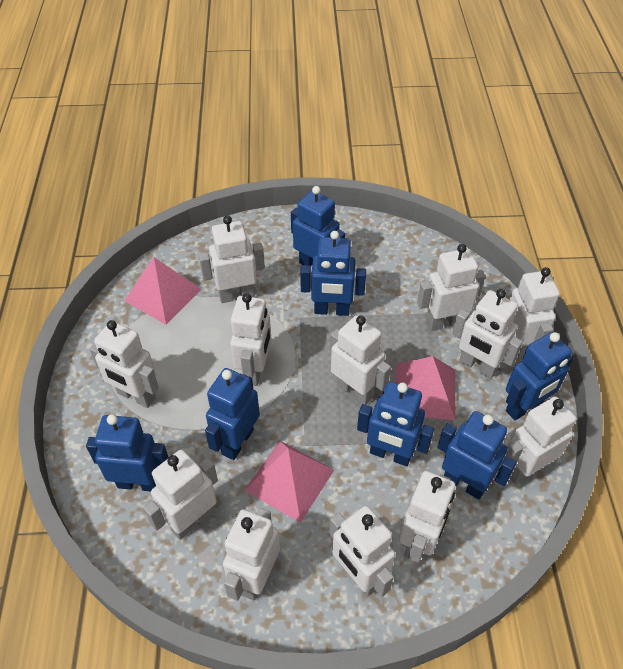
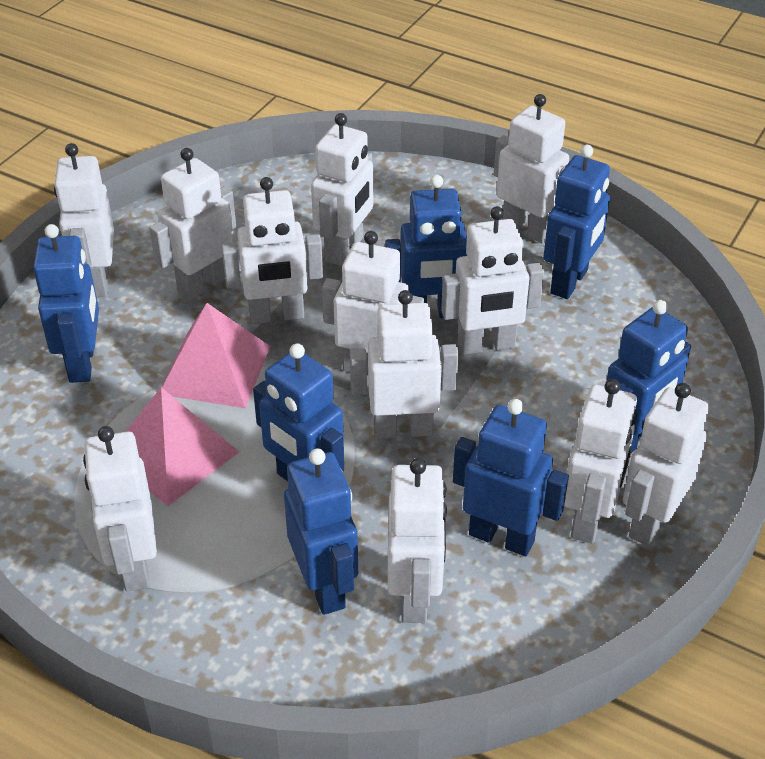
pink pyramid: 3 -> 2

